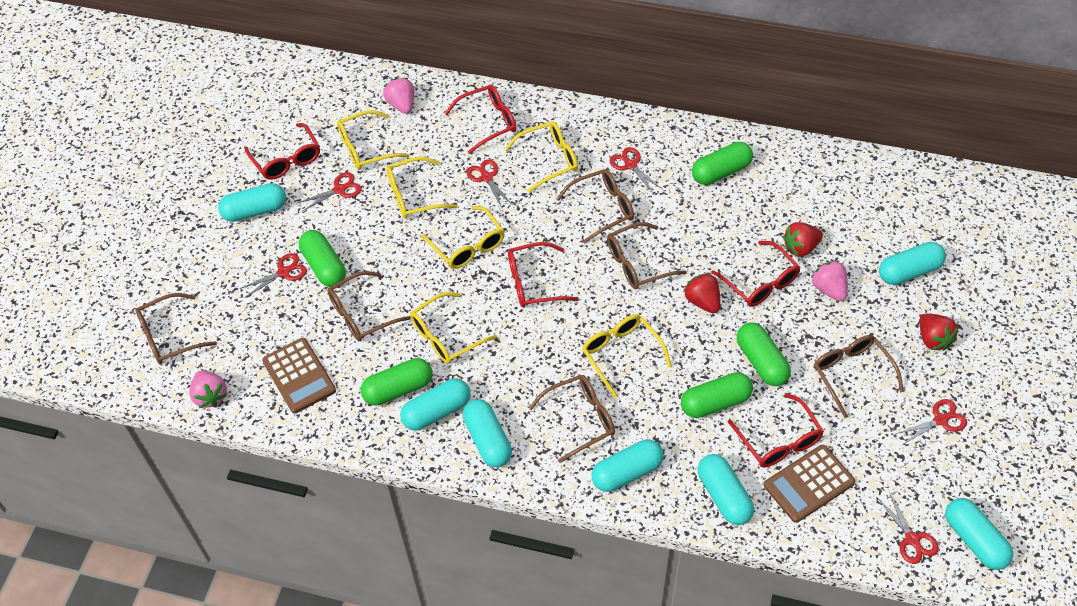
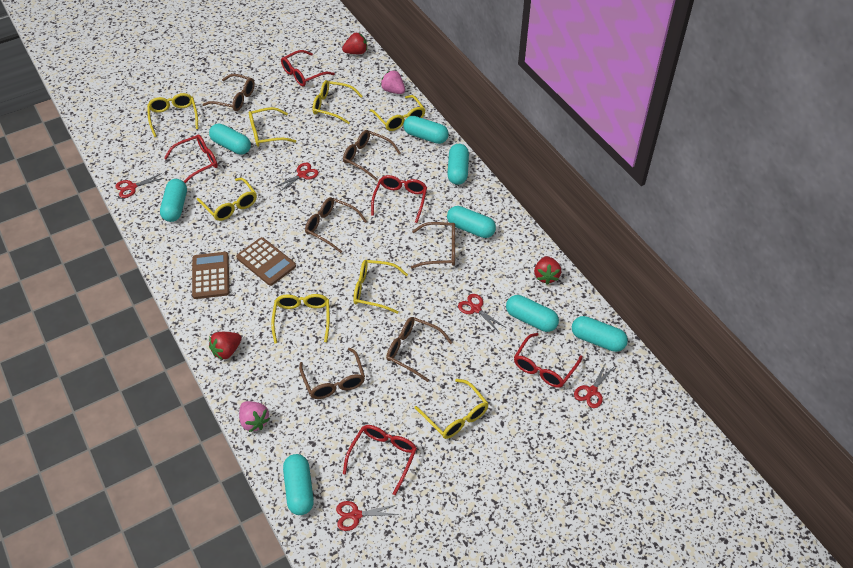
green capsule: 5 -> 0
pink strawberry: 3 -> 2
red scissors: 6 -> 5
turquoise capsule: 7 -> 8
yellow glasses: 6 -> 8

